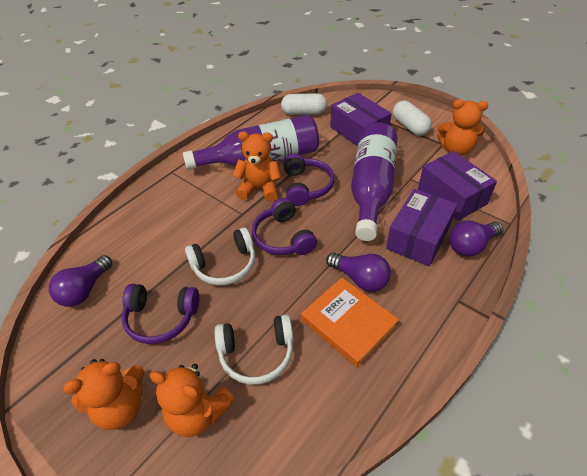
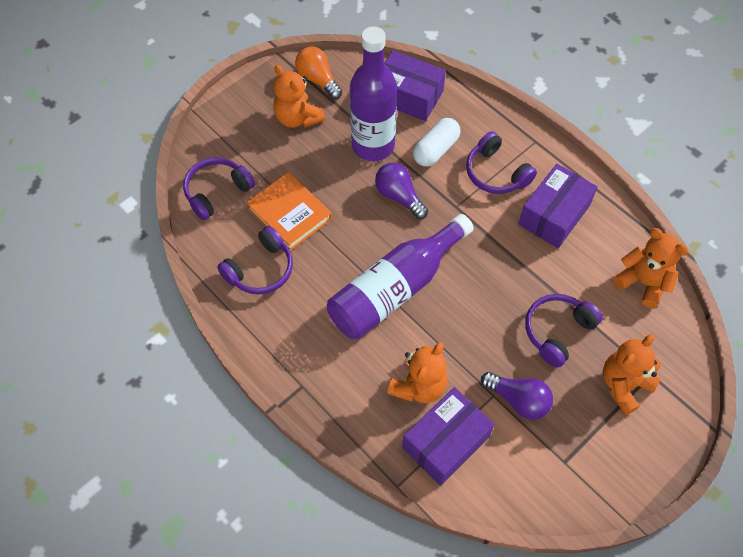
orange light bulb: 0 -> 1
purple headphones: 3 -> 4
purple light bulb: 3 -> 2
white capsule: 2 -> 1
white headphones: 2 -> 0

